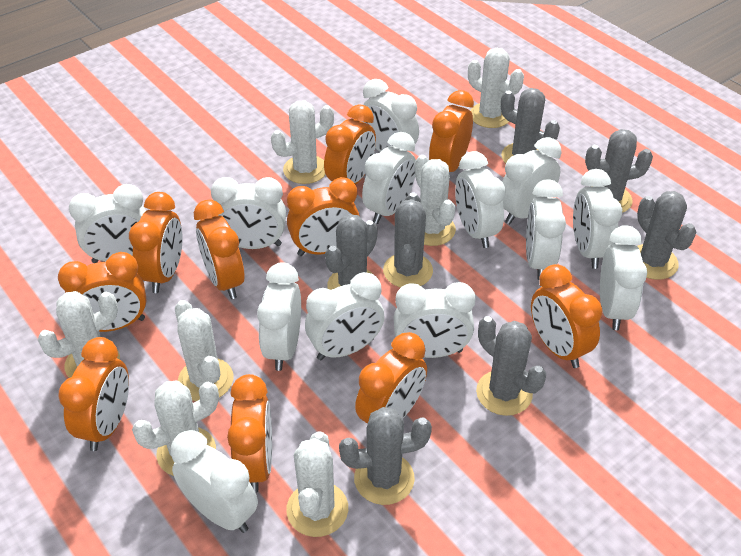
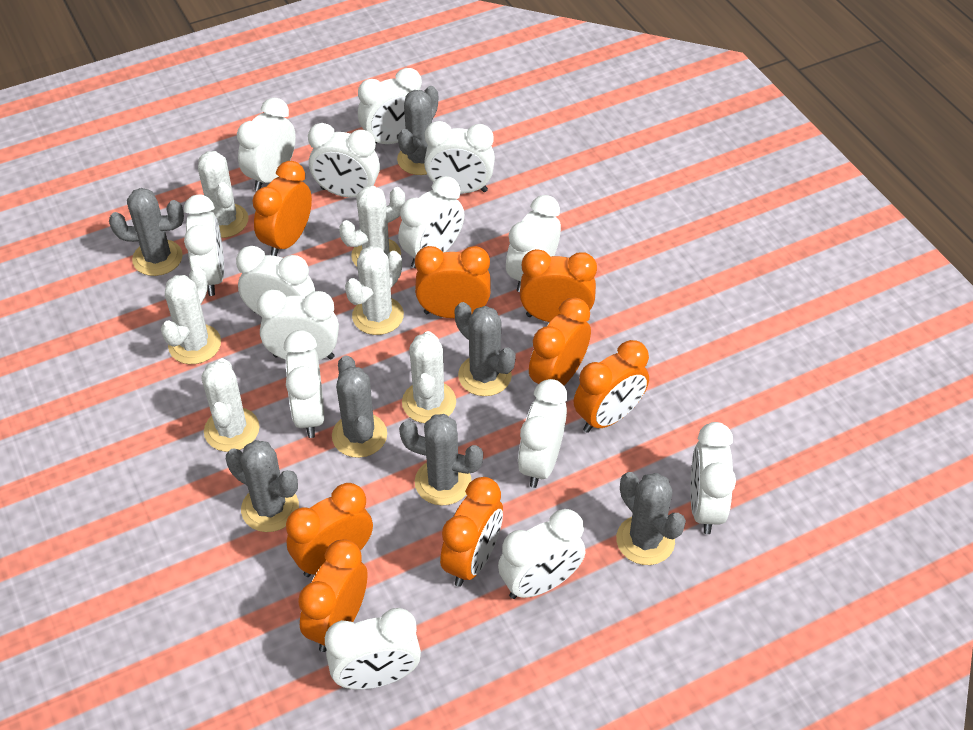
orange clock: 10 -> 8
white cactus: 7 -> 6
white clock: 13 -> 14

